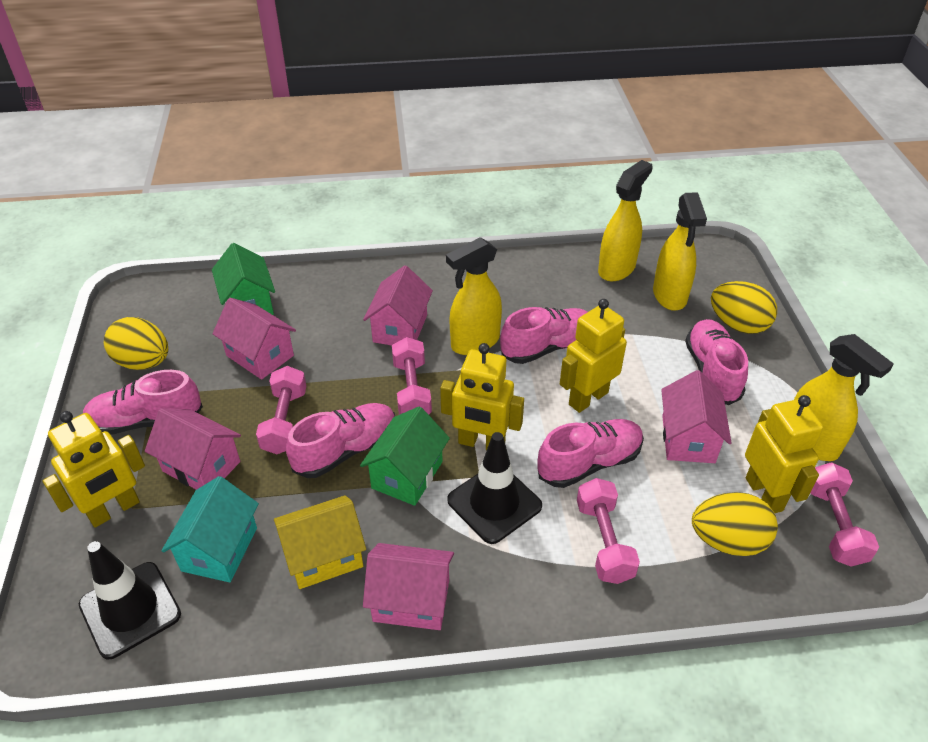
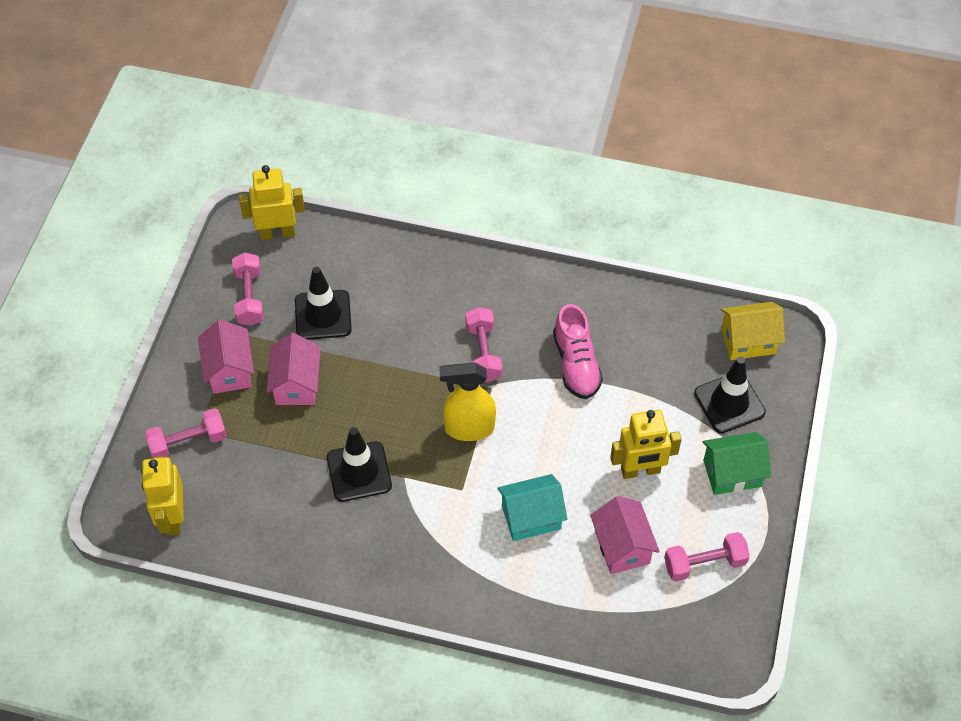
black traffic cone: 2 -> 3
green house: 2 -> 1
pink house: 5 -> 3
pink shoe: 5 -> 1
yellow egg: 3 -> 0
yellow robot: 4 -> 3
yellow spray bottle: 4 -> 1

